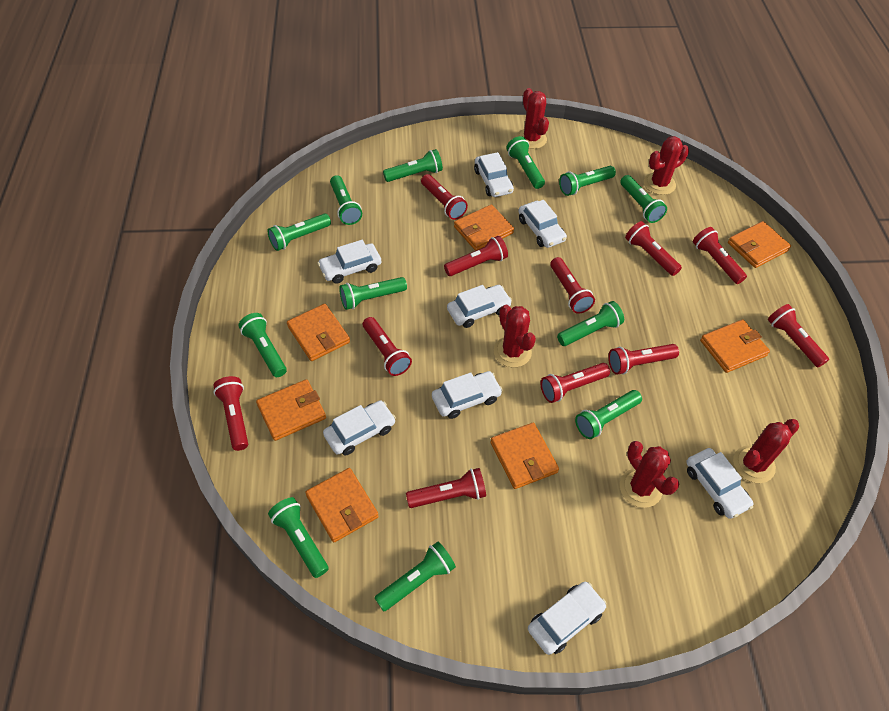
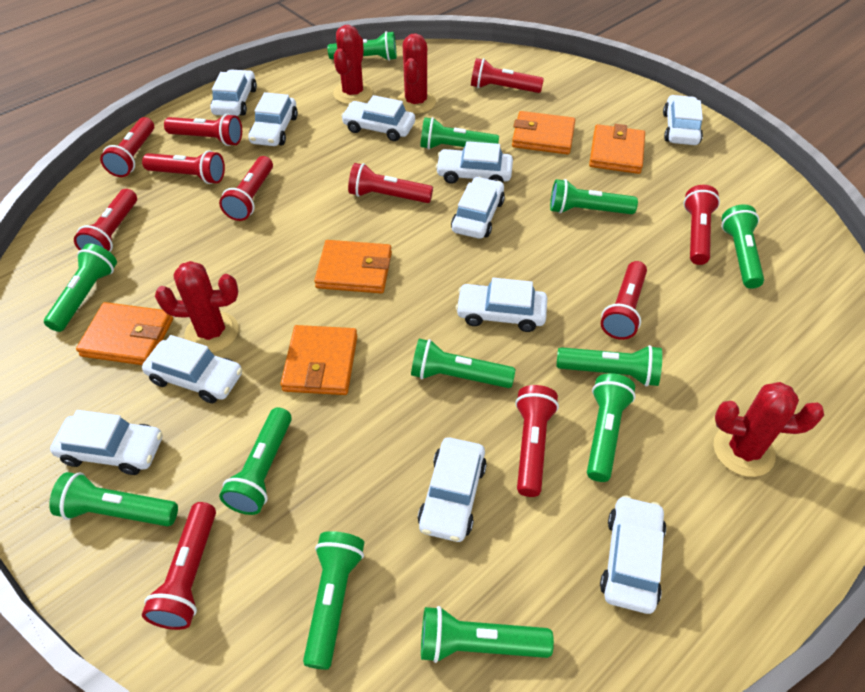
orange wallet: 7 -> 5
red cactus: 5 -> 4
white car: 8 -> 11

